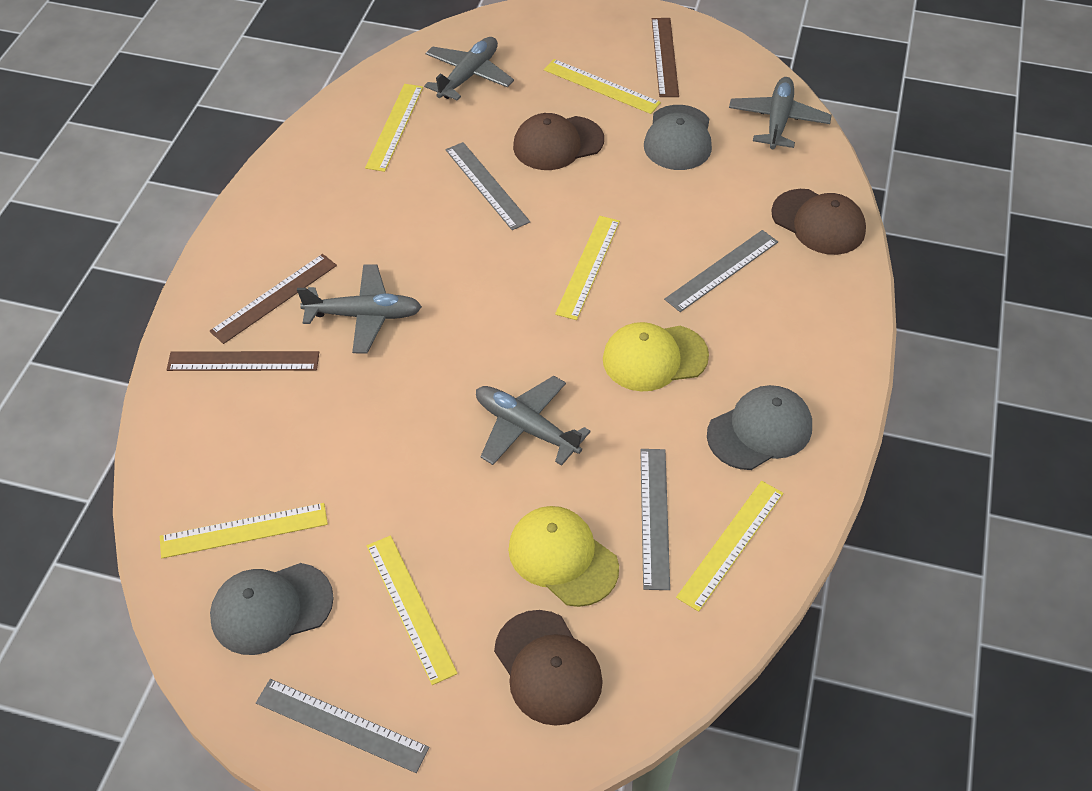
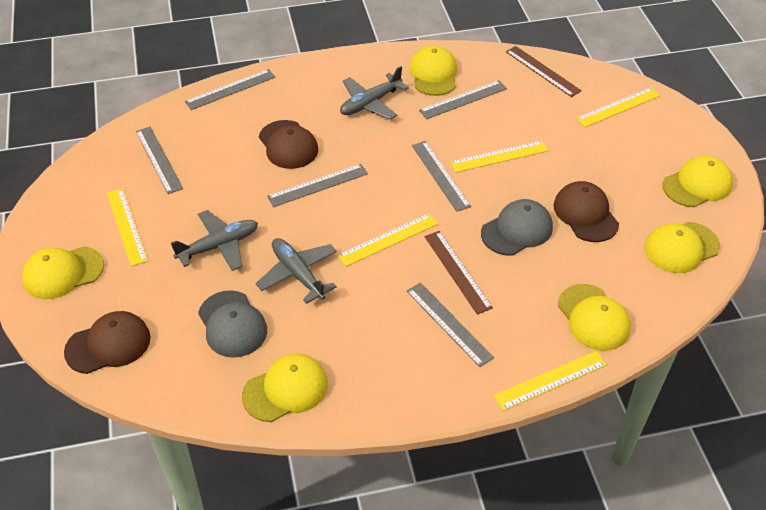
brown ruler: 3 -> 2
grey cap: 3 -> 2
grey plane: 4 -> 3
grey ruler: 4 -> 6
yellow cap: 2 -> 6
yellow ruler: 6 -> 5

